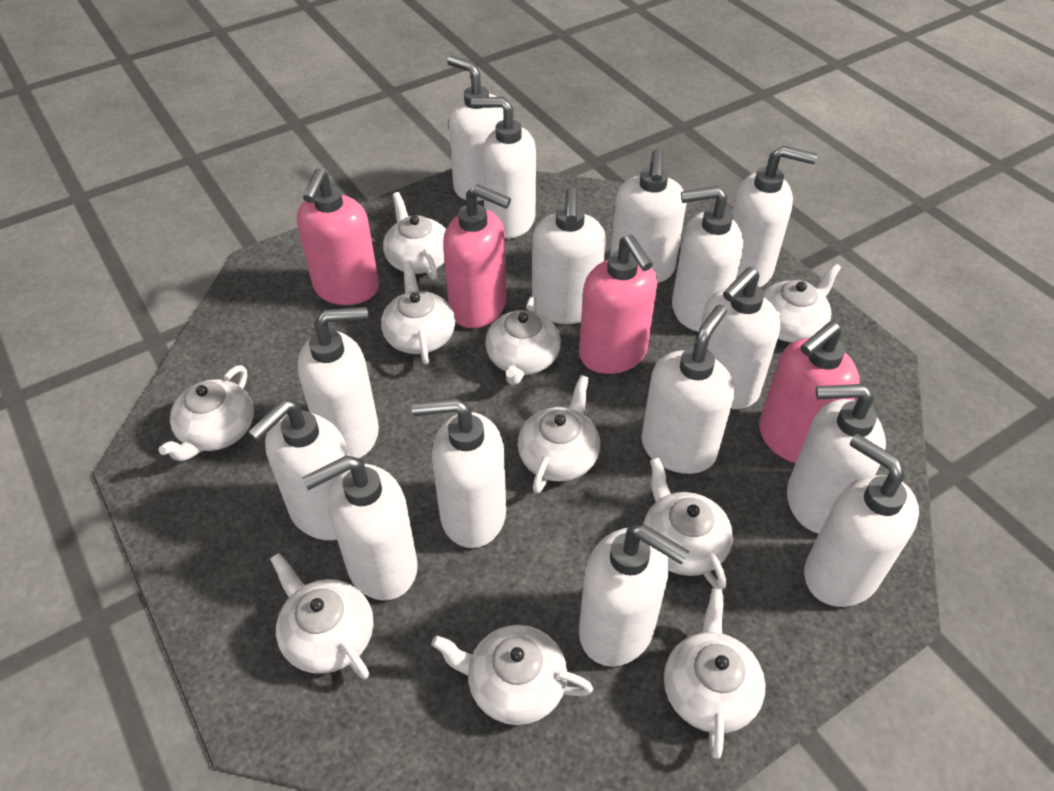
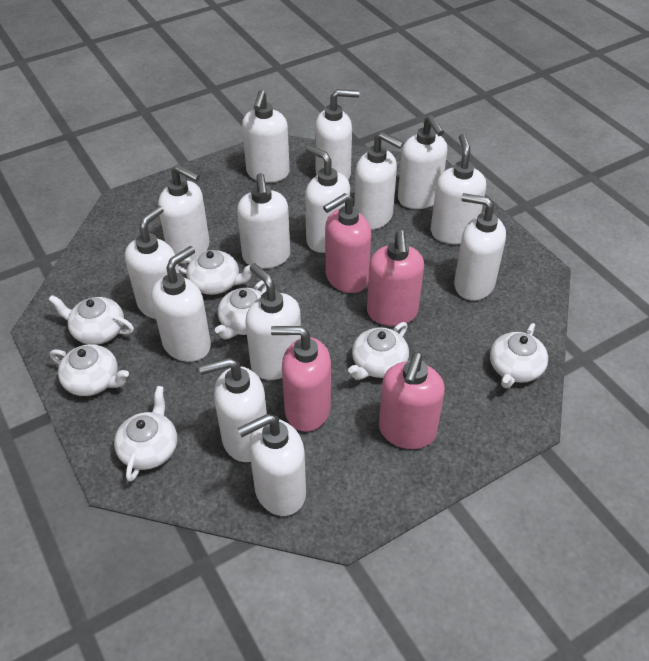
white soap dispenser: 15 -> 14
white teapot: 10 -> 7

